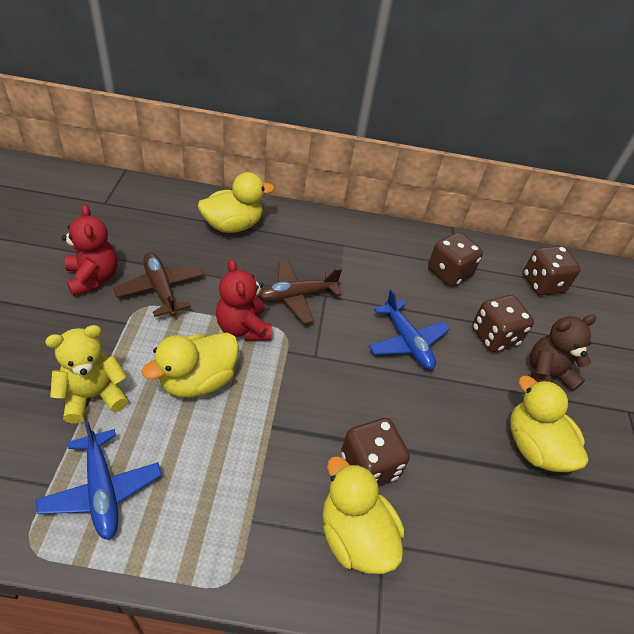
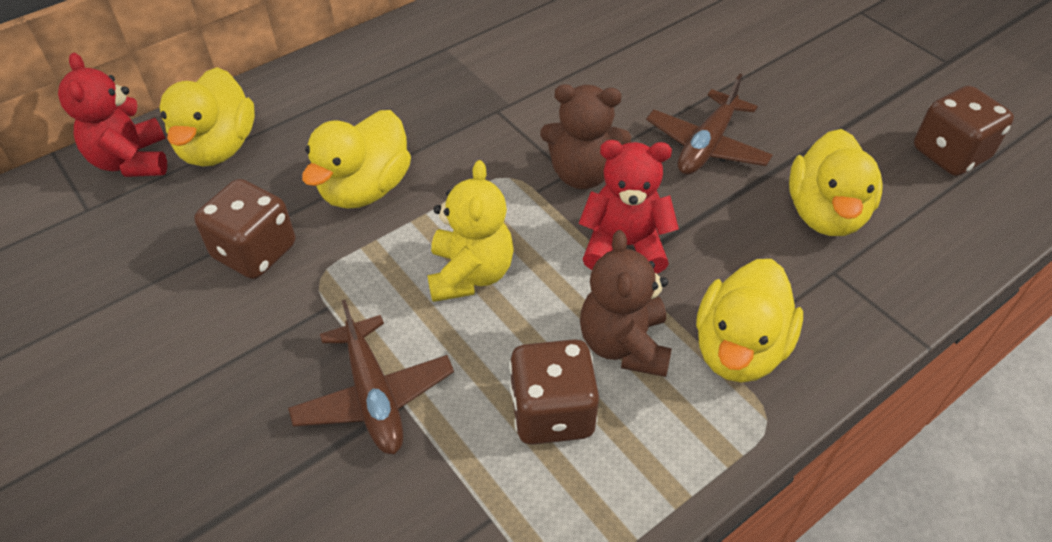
blue plane: 2 -> 0
brown dice: 4 -> 3
brown teddy bear: 1 -> 2

